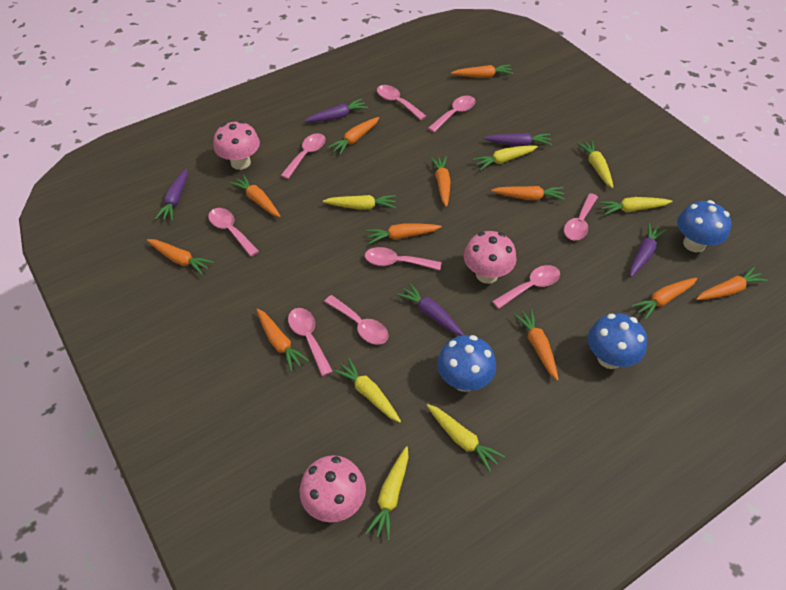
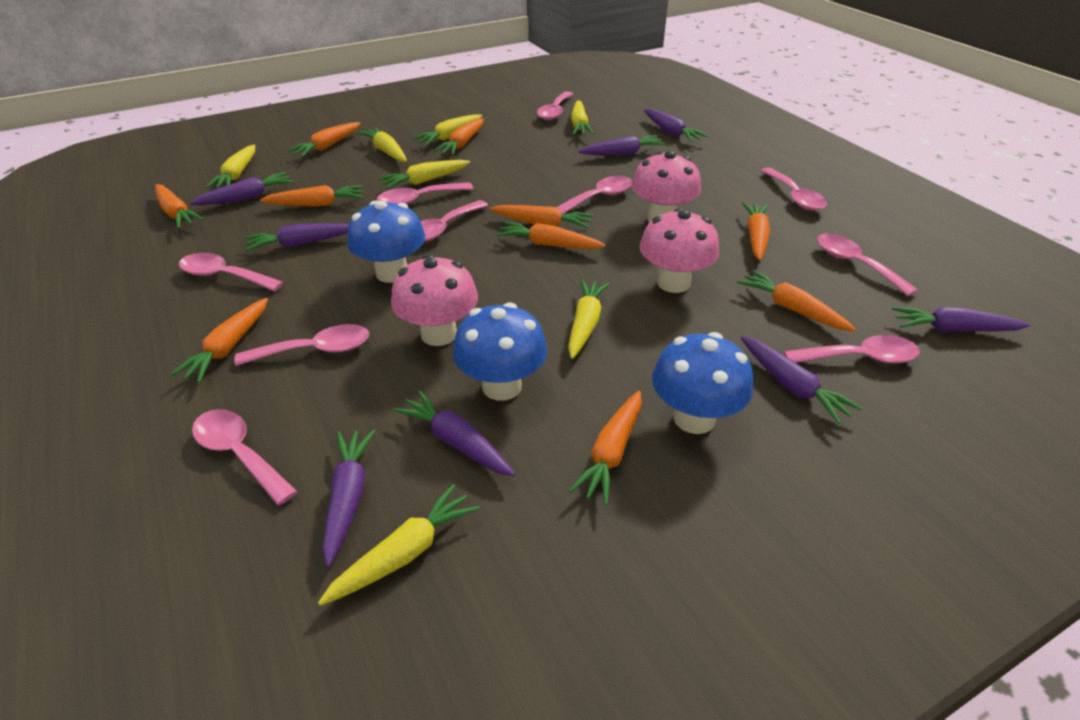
orange carrot: 11 -> 10
pink spoon: 9 -> 10
purple carrot: 5 -> 8

